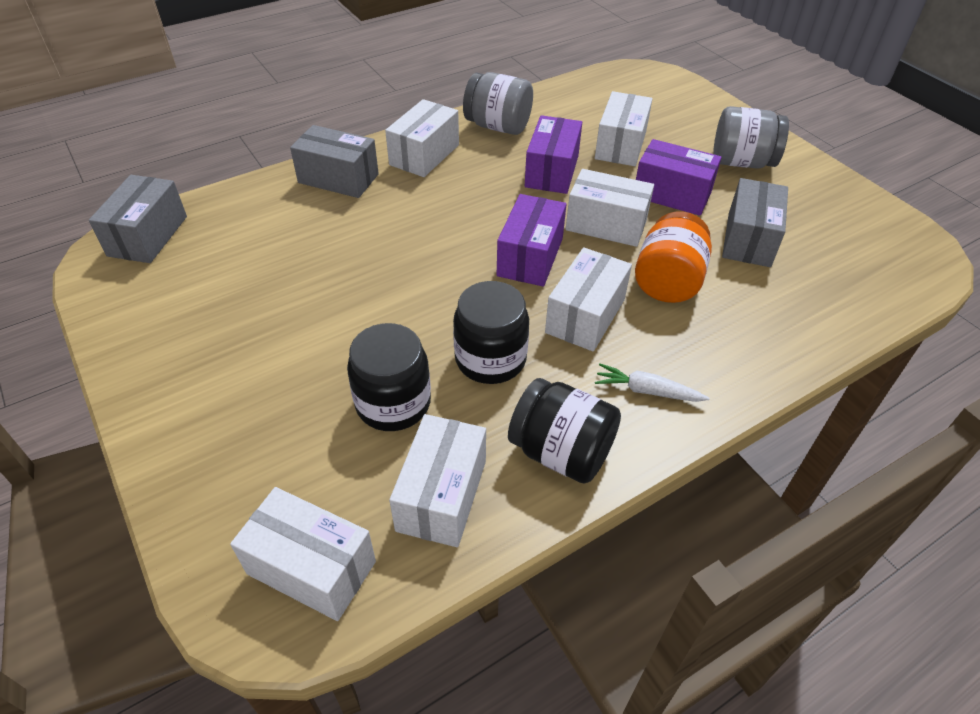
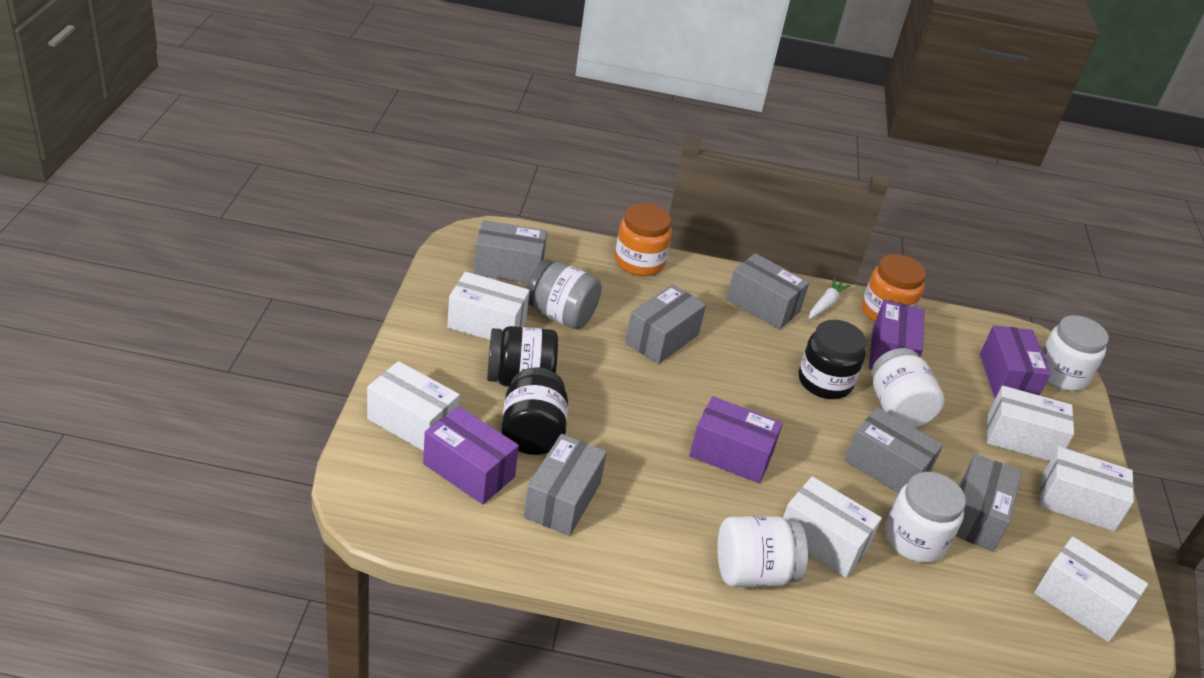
grey box: 3 -> 6
grey jar: 2 -> 1
orange jar: 1 -> 2
purple box: 3 -> 4
white jar: 0 -> 4

